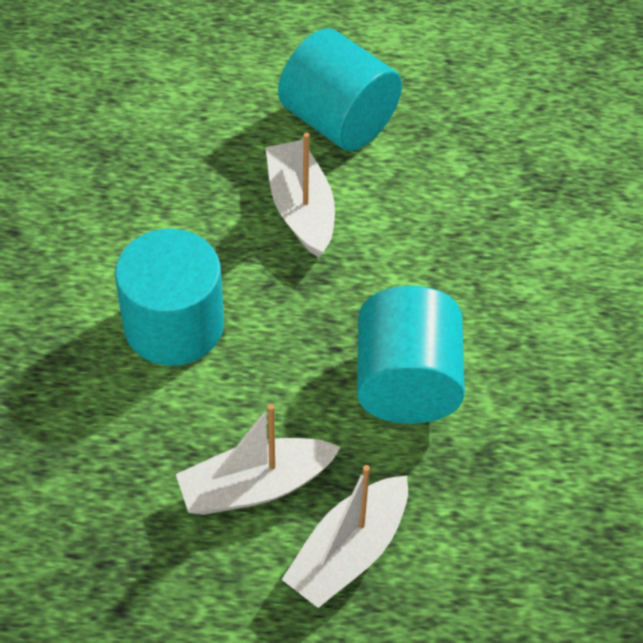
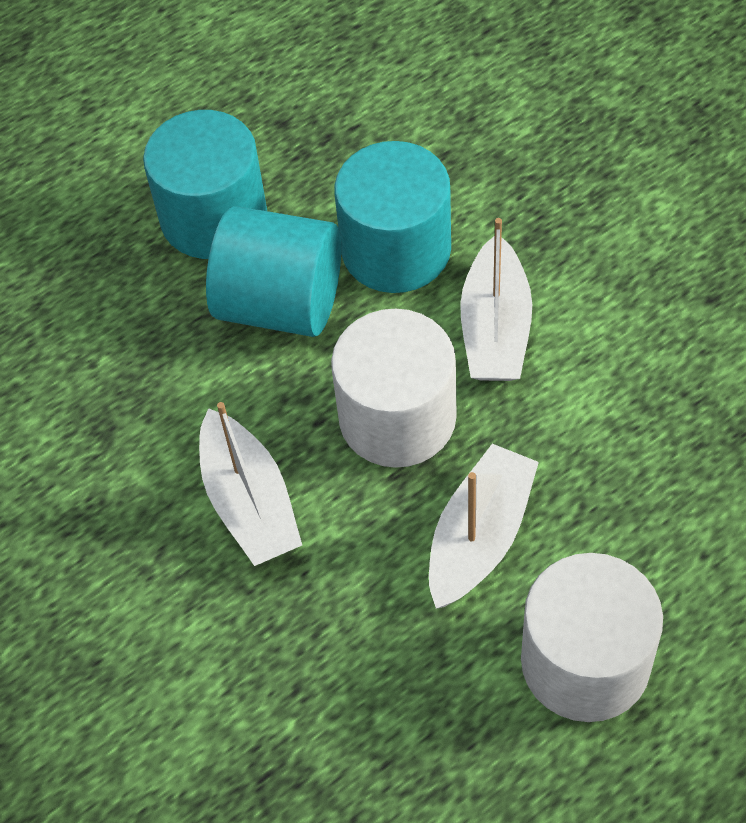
white cylinder: 0 -> 2

